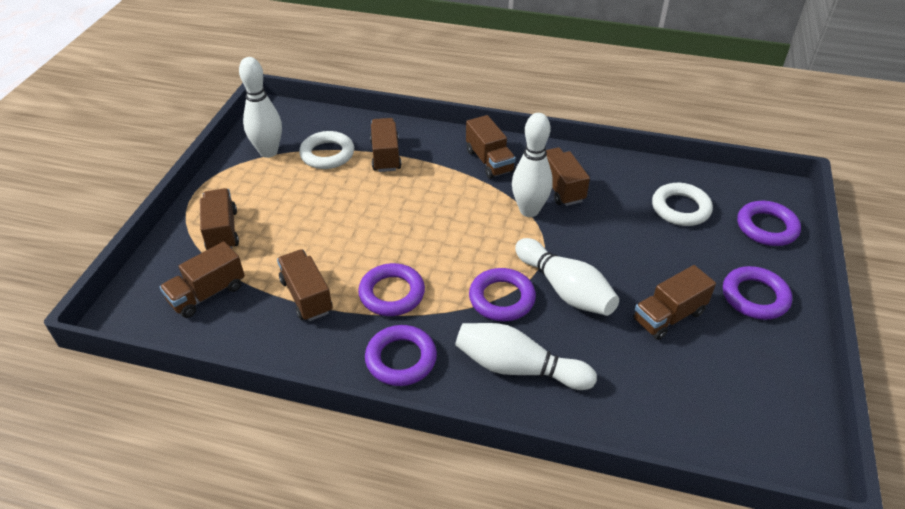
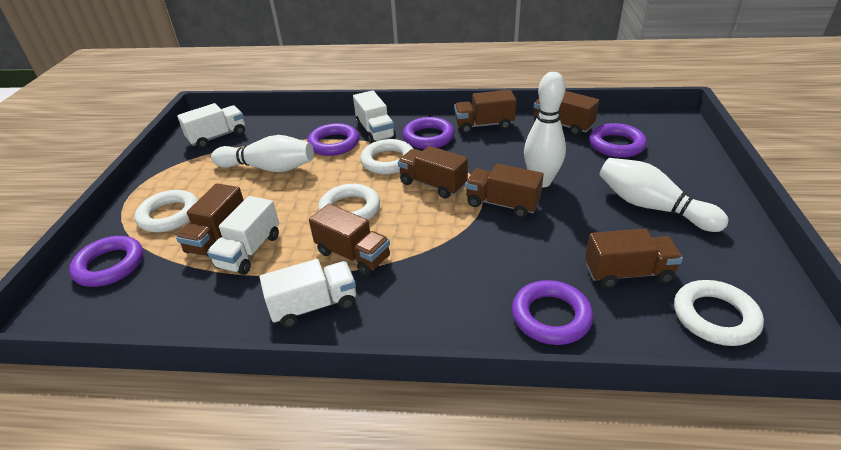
white bowling pin: 4 -> 3
white ring: 2 -> 4
white truck: 0 -> 4

